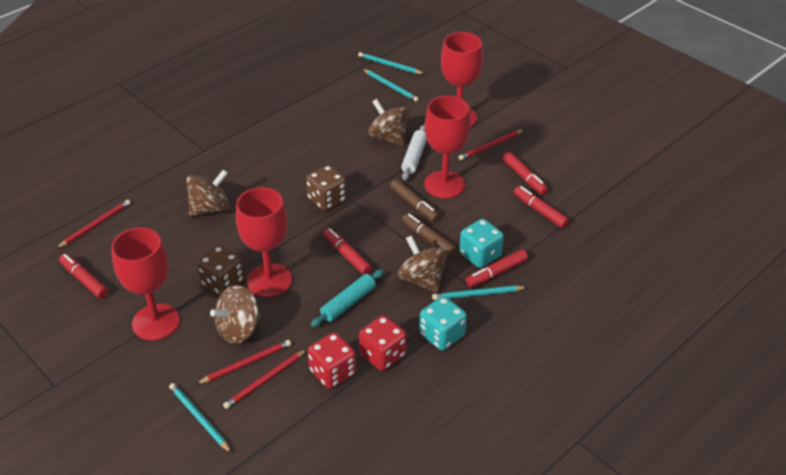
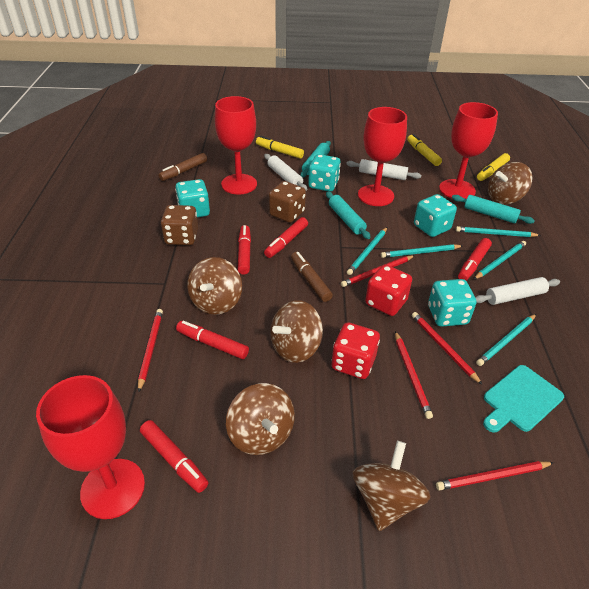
brown spinning top: 4 -> 5
red pencil: 4 -> 5
turquoise cutting board: 0 -> 1
turquoise dice: 2 -> 4
turquoise pencil: 4 -> 5
turquoise rolling pin: 1 -> 3
white rolling pin: 1 -> 3
yellow marker: 0 -> 3

